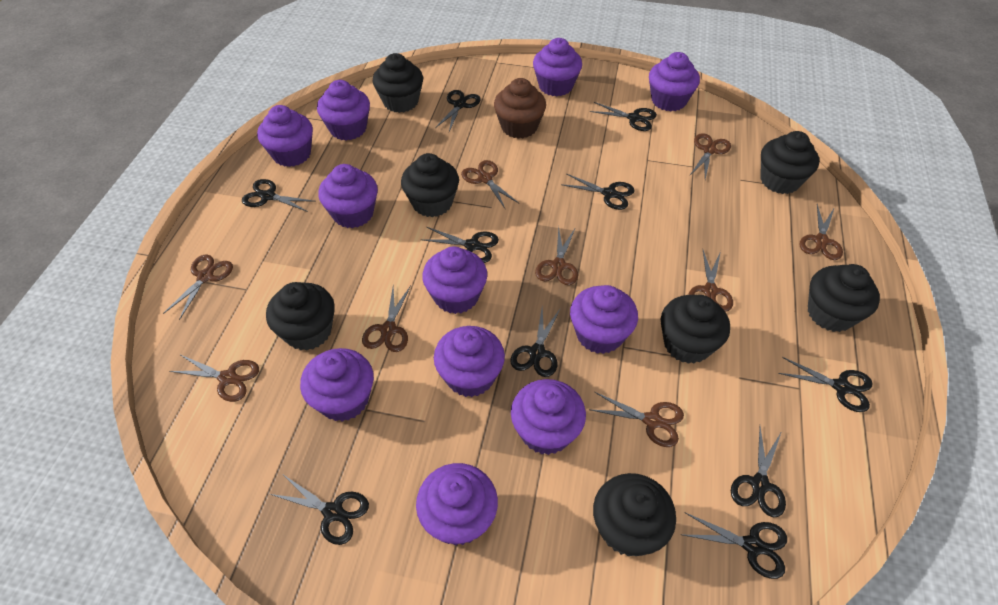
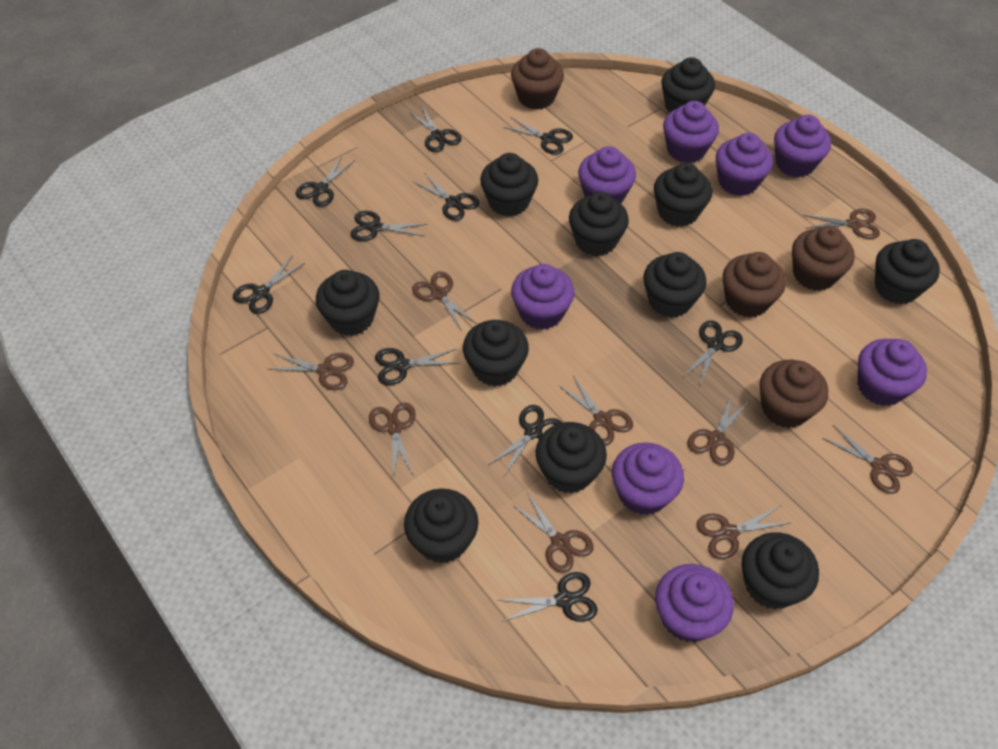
black cupcake: 7 -> 11
brown cupcake: 1 -> 4
purple cupcake: 11 -> 8

